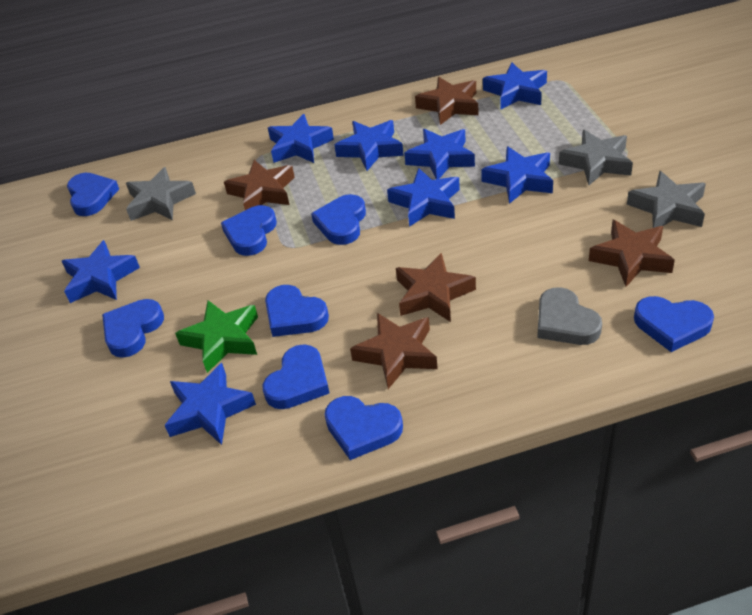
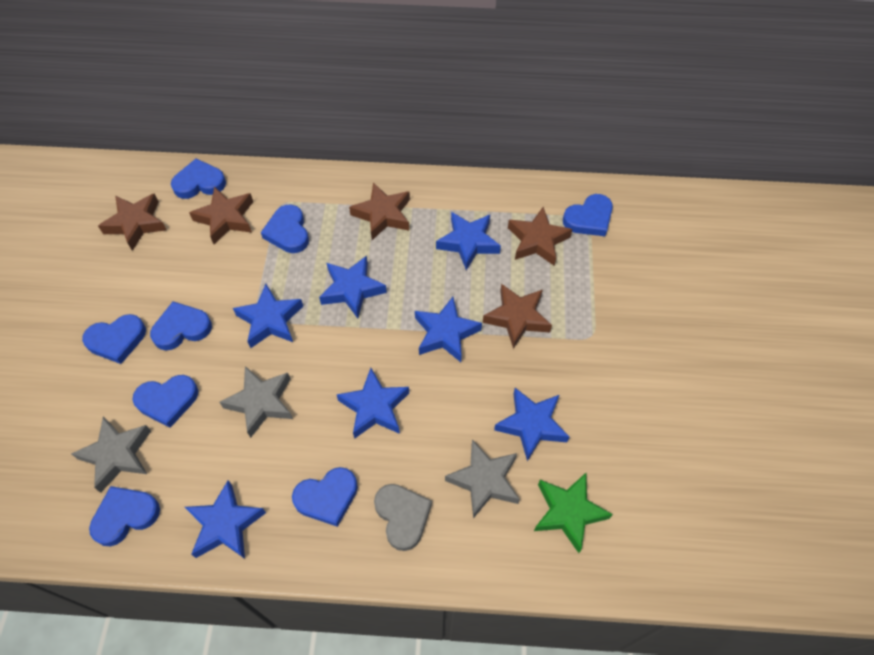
blue star: 8 -> 7

